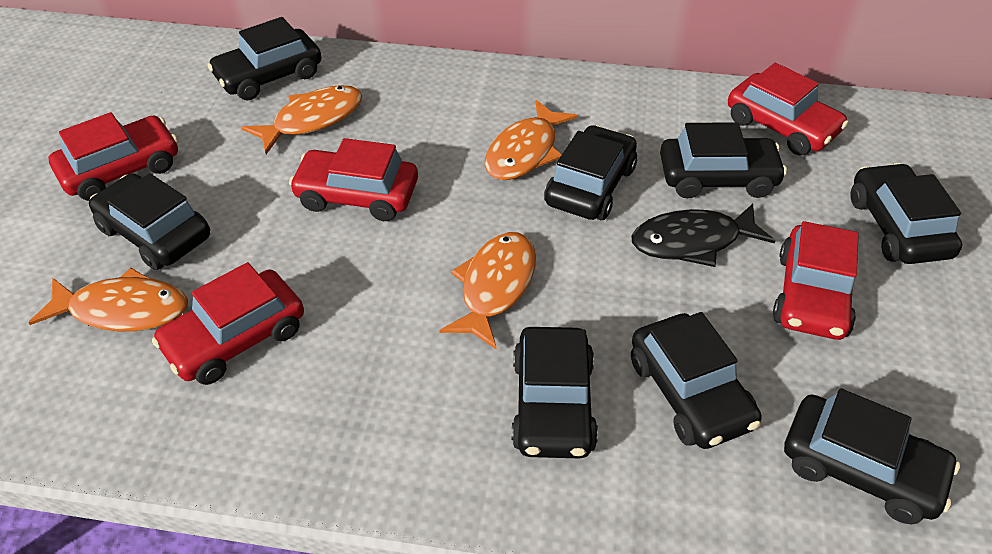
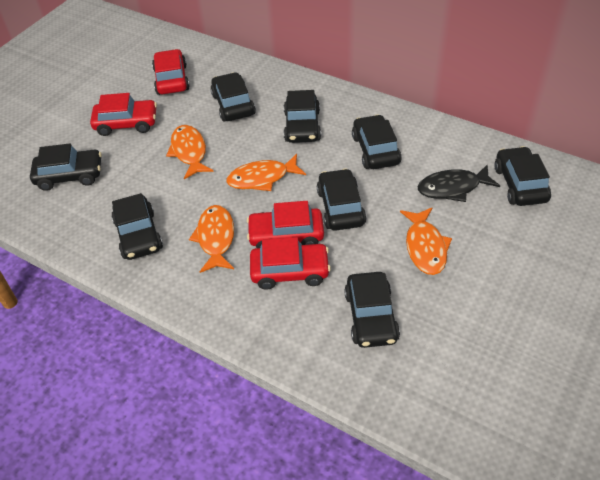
red car: 5 -> 4

